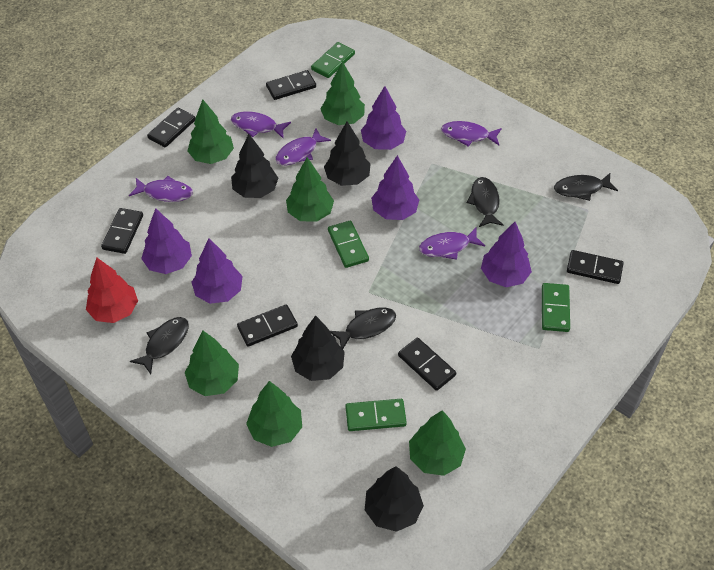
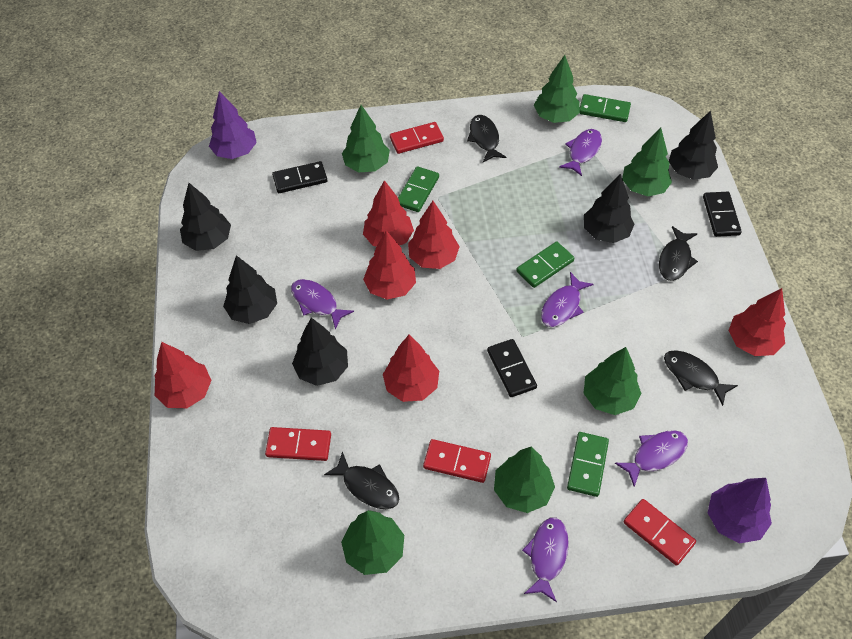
black domino: 6 -> 3
black tree: 4 -> 5
purple tree: 5 -> 2
red domino: 0 -> 4
red tree: 1 -> 6

